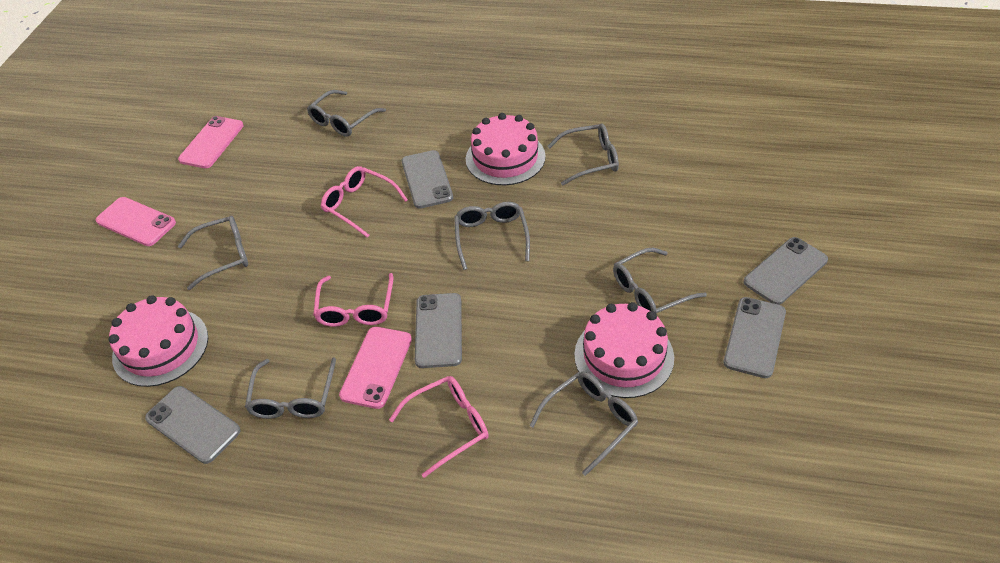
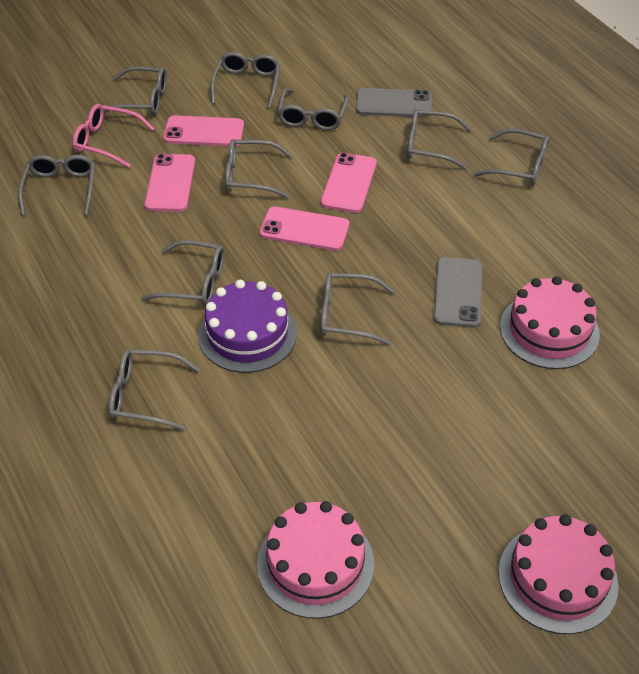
grey glasses: 7 -> 10
grey phone: 5 -> 2
pink glasses: 3 -> 1
pink phone: 3 -> 4
purple cake: 0 -> 1

